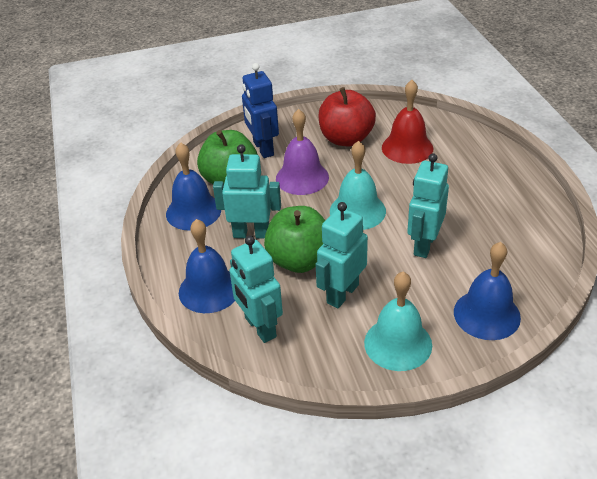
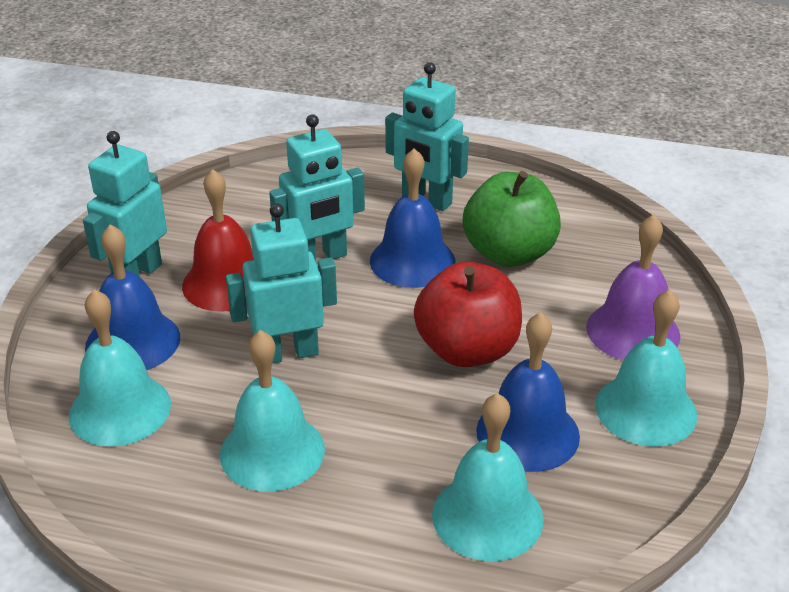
blue robot: 1 -> 0
green apple: 2 -> 1
turquoise bell: 2 -> 4

